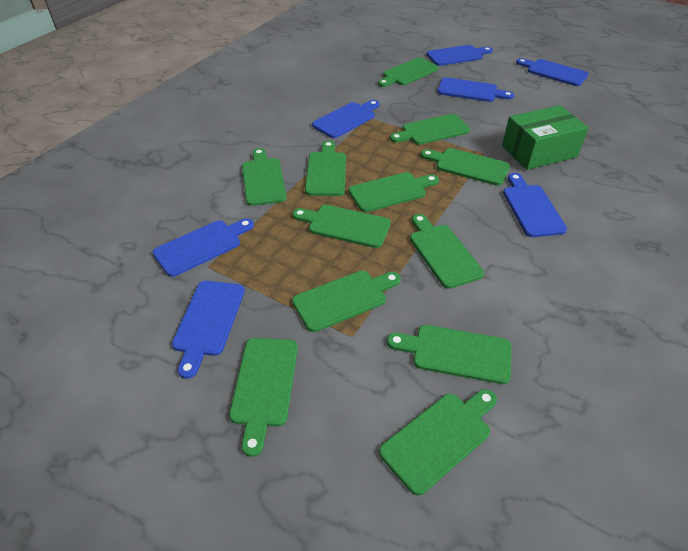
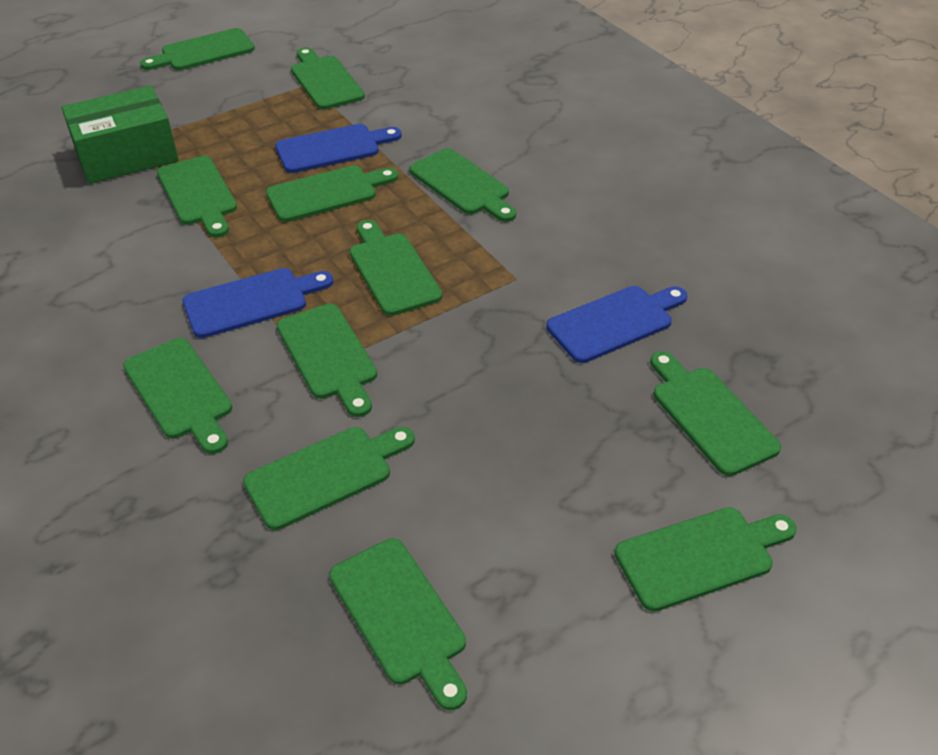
blue cutting board: 7 -> 3

